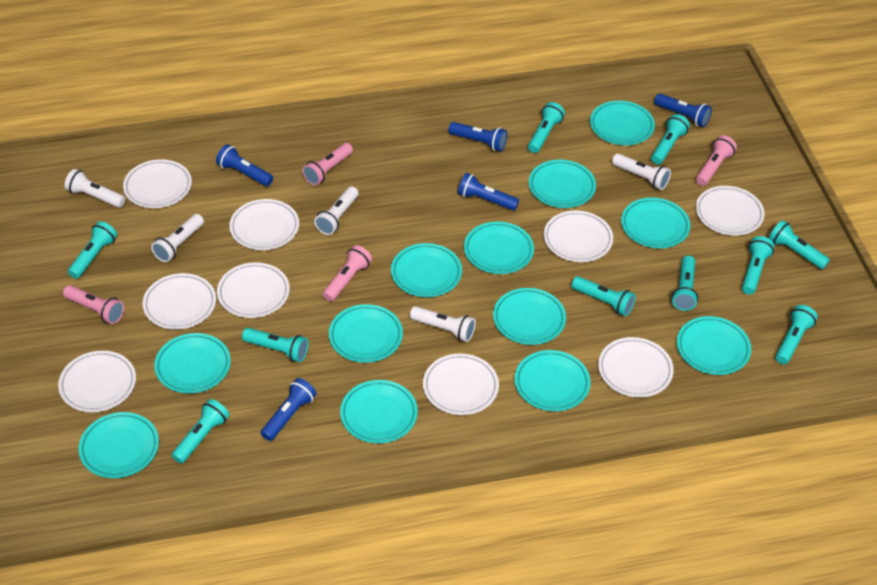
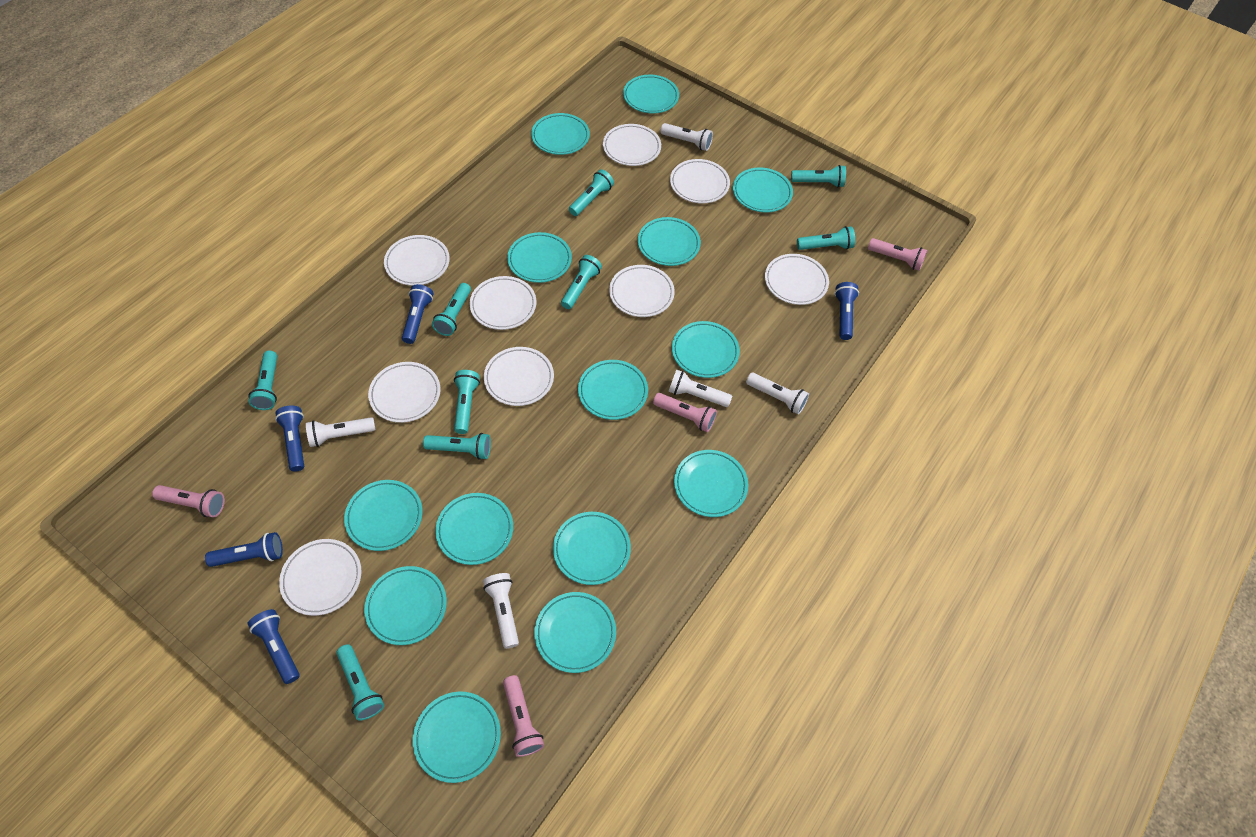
turquoise flashlight: 10 -> 9
turquoise plate: 12 -> 14

